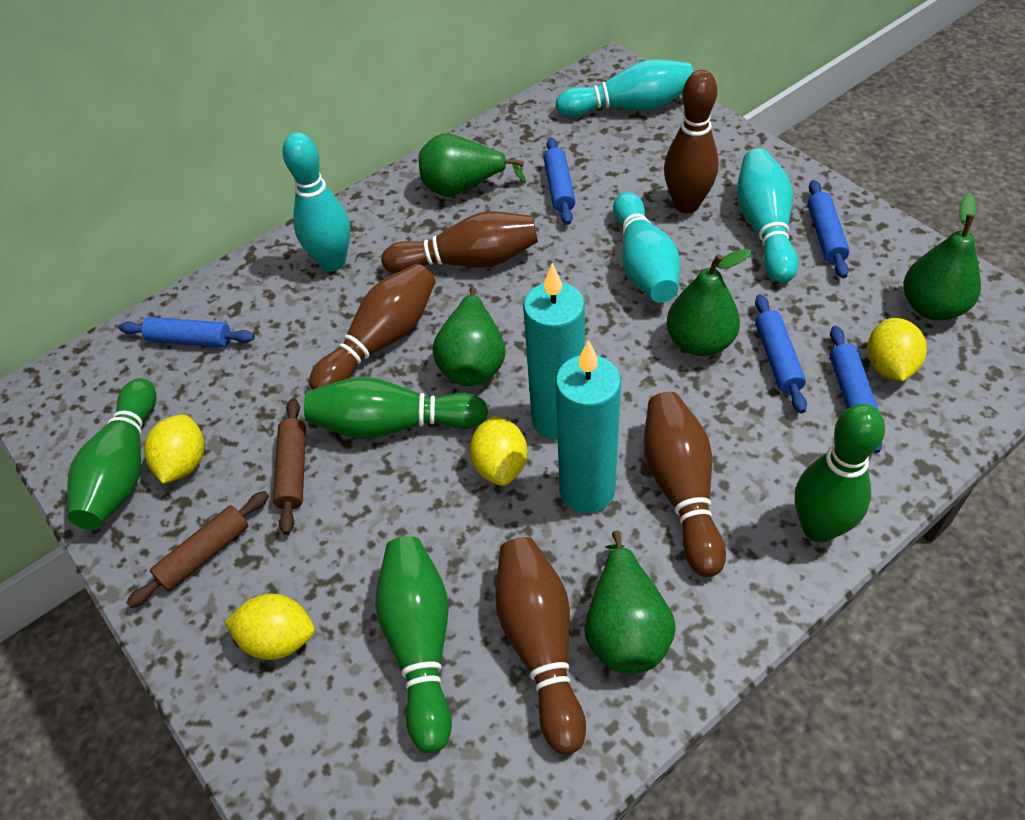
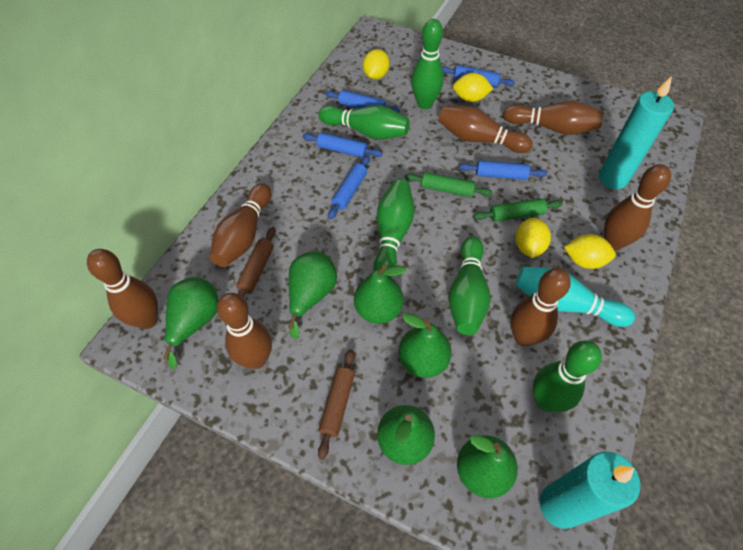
brown bowling pin: 5 -> 7
green bowling pin: 4 -> 5
green pear: 5 -> 6
green rolling pin: 0 -> 2
turquoise bowling pin: 4 -> 1

